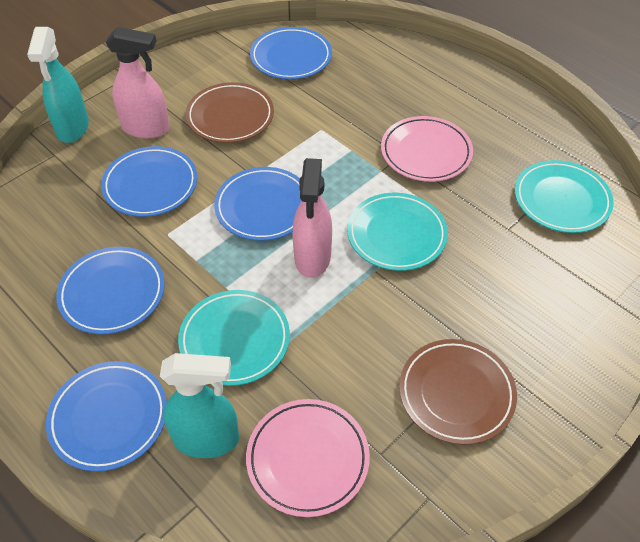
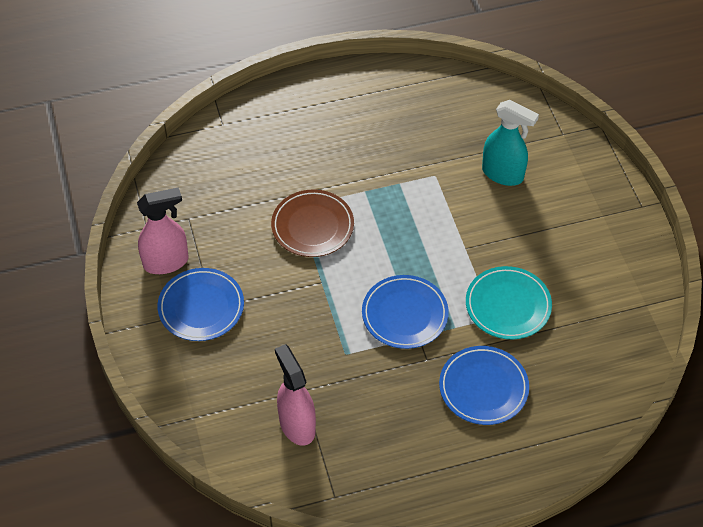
blue plate: 5 -> 3
brown plate: 2 -> 1
pink plate: 2 -> 0
turquoise plate: 3 -> 1
turquoise spray bottle: 2 -> 1

